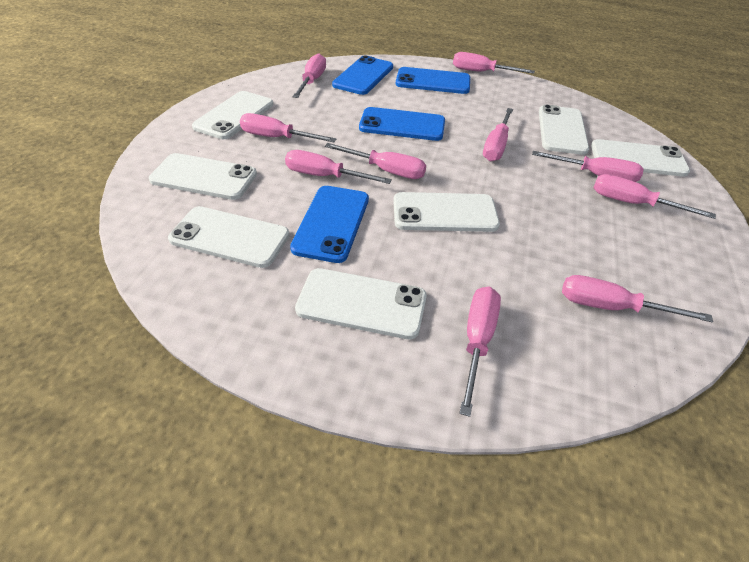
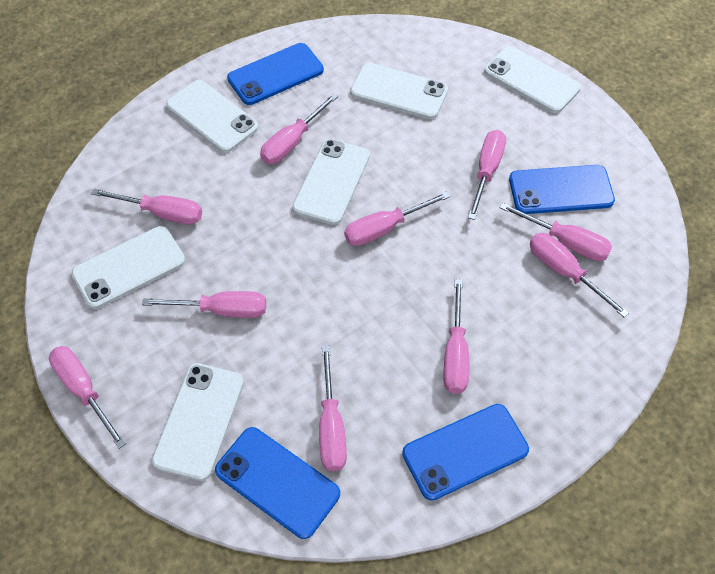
white phone: 7 -> 6

